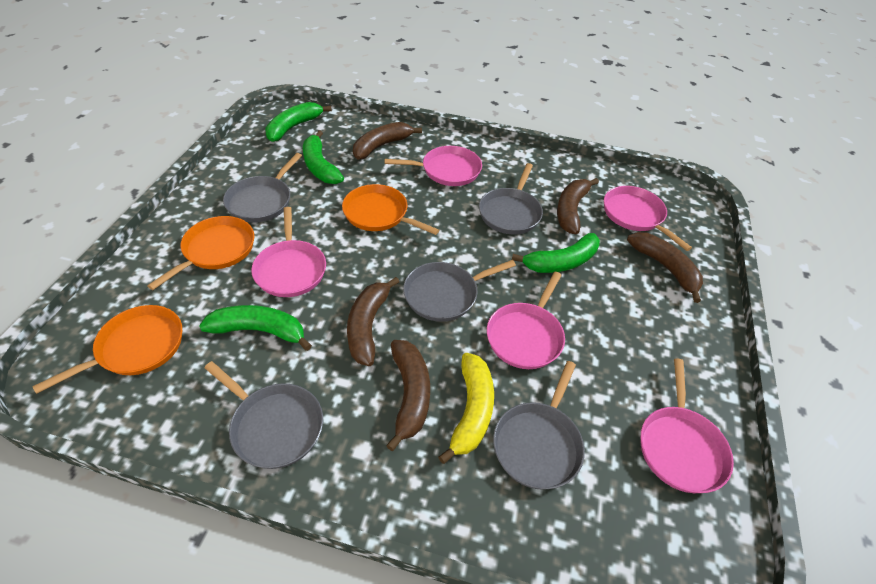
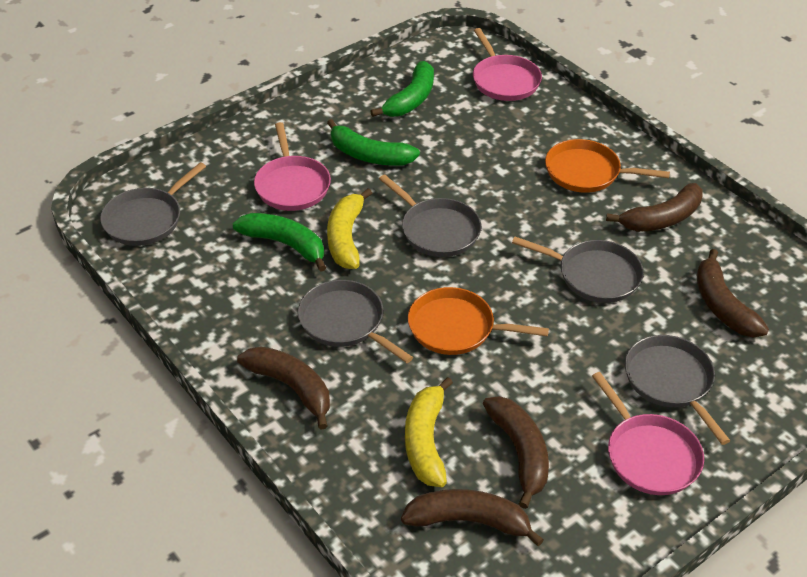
green banana: 4 -> 3
orange pan: 3 -> 2
pink pan: 5 -> 3
yellow banana: 1 -> 2

